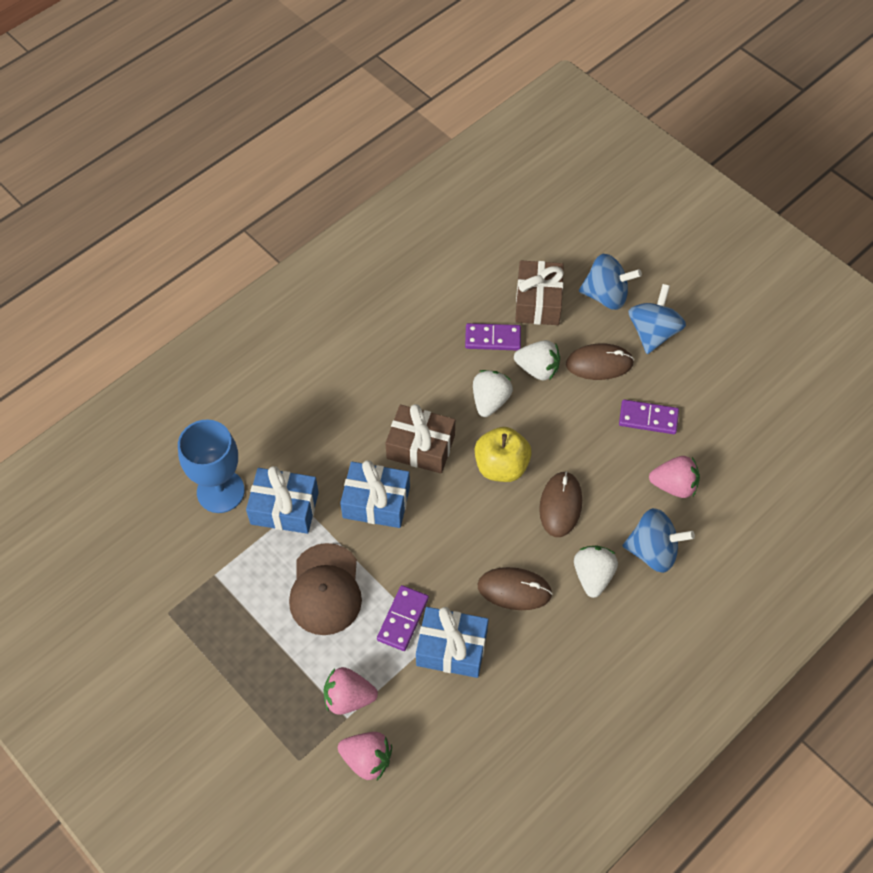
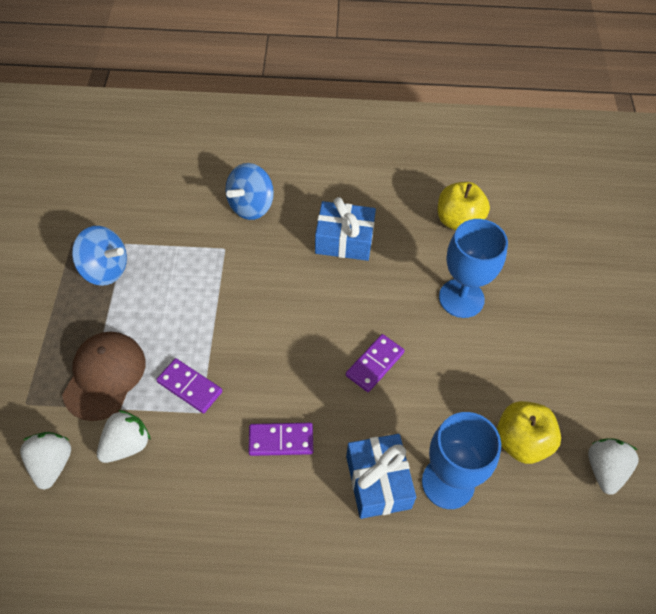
blue gift: 3 -> 2
blue goblet: 1 -> 2
blue spinning top: 3 -> 2
brown gift: 2 -> 0
brown mouse: 3 -> 0
pink strawberry: 3 -> 0
yellow apple: 1 -> 2

